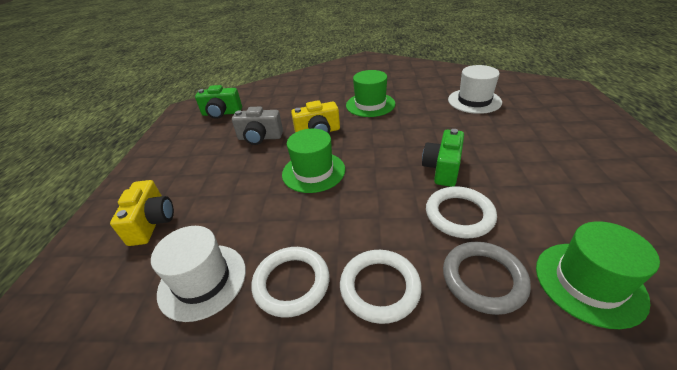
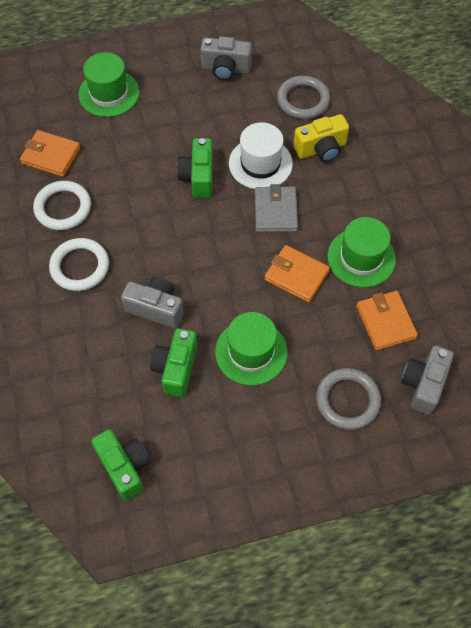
green camera: 2 -> 3
grey camera: 1 -> 3
grey ring: 1 -> 2
grey wallet: 0 -> 1
orange wallet: 0 -> 3
white hat: 2 -> 1
white ring: 3 -> 2
yellow camera: 2 -> 1

